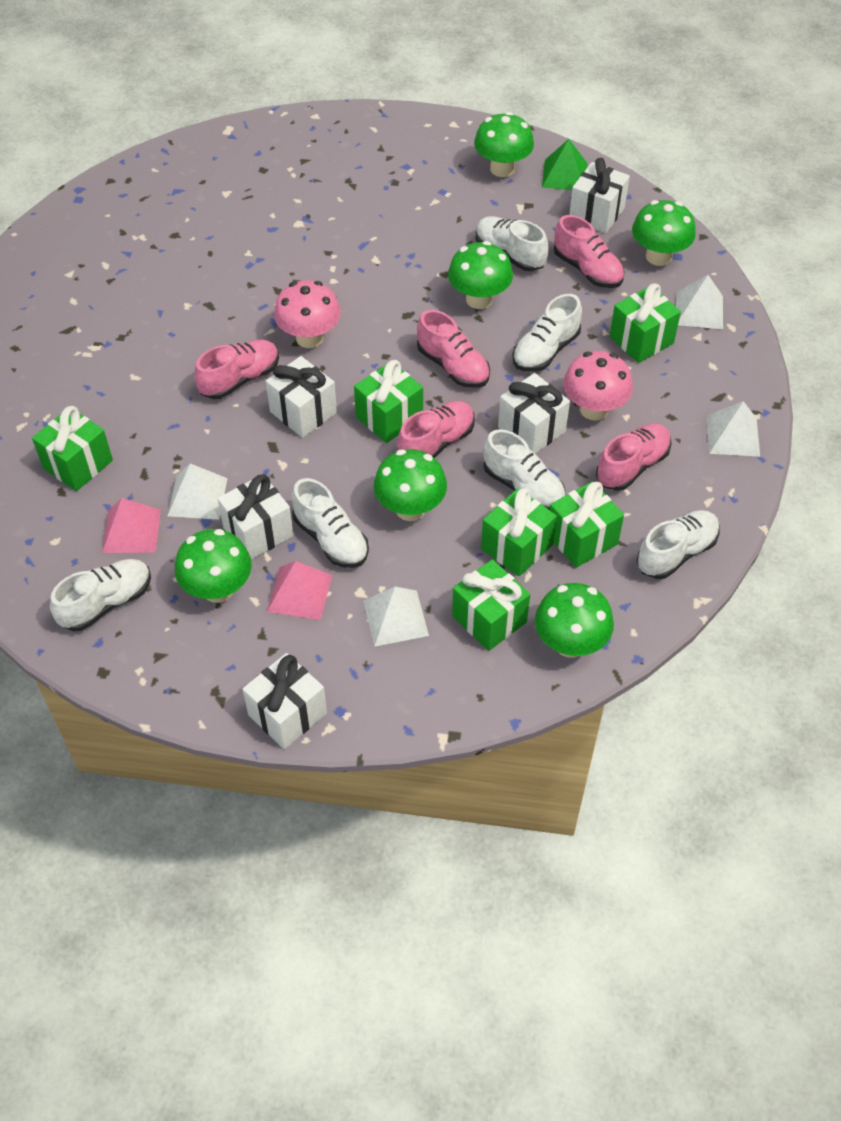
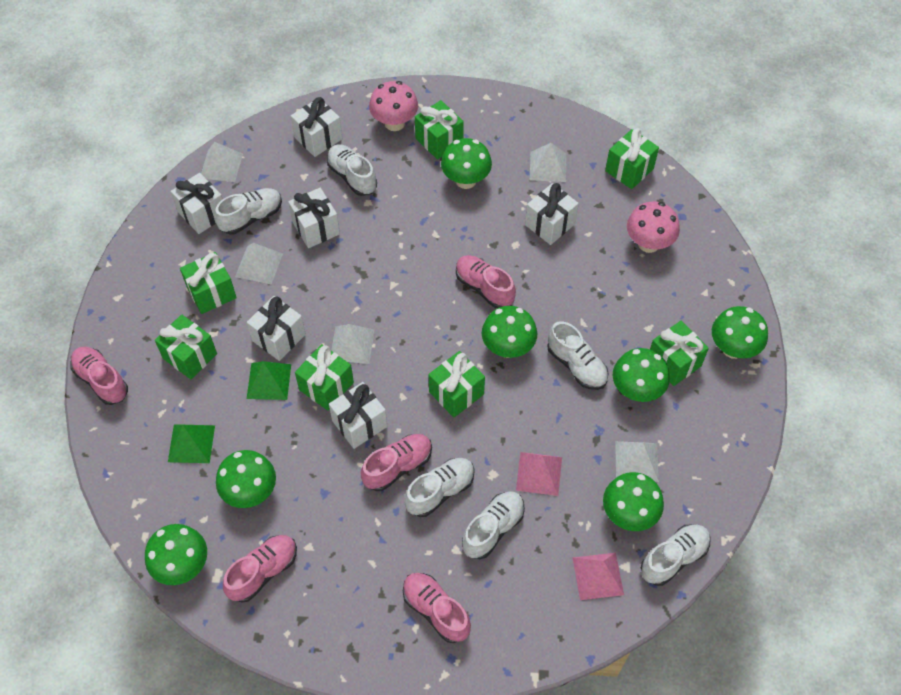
green gift: 6 -> 7
green mushroom: 6 -> 7
green pyramid: 1 -> 2
white gift: 5 -> 6
white pyramid: 4 -> 5

